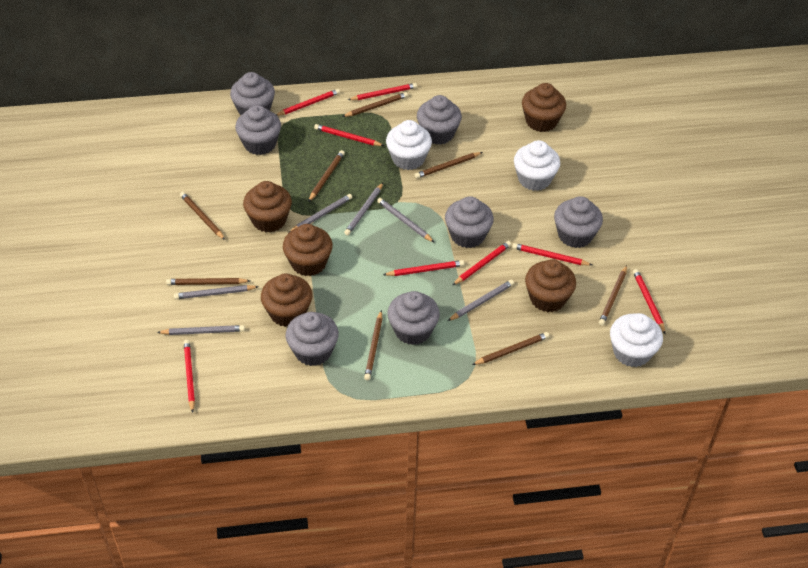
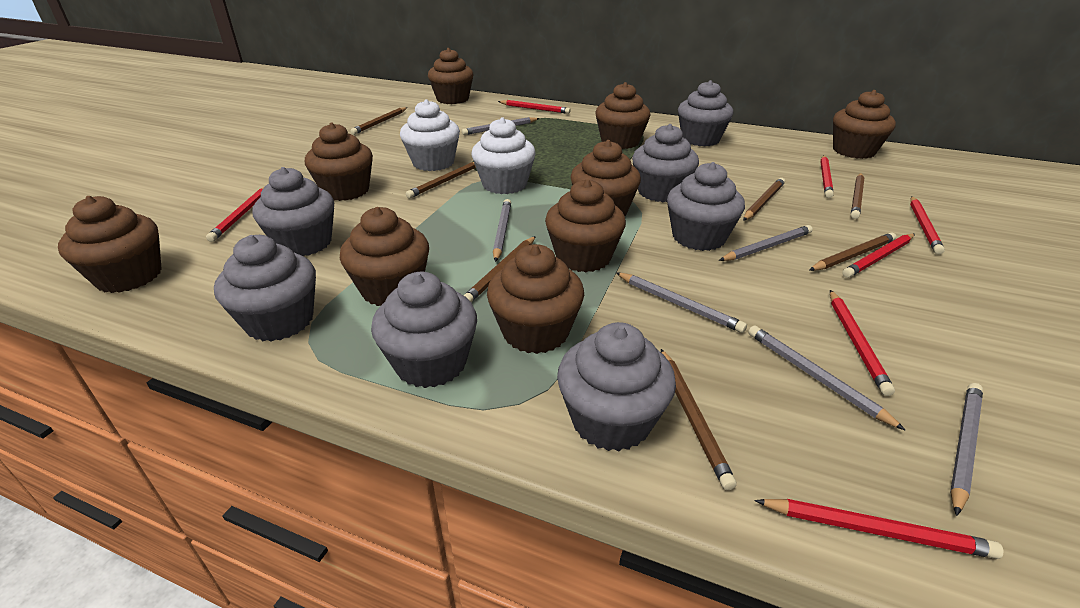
brown cupcake: 5 -> 9
brown pencil: 8 -> 7
red pencil: 8 -> 7
white cupcake: 3 -> 2

